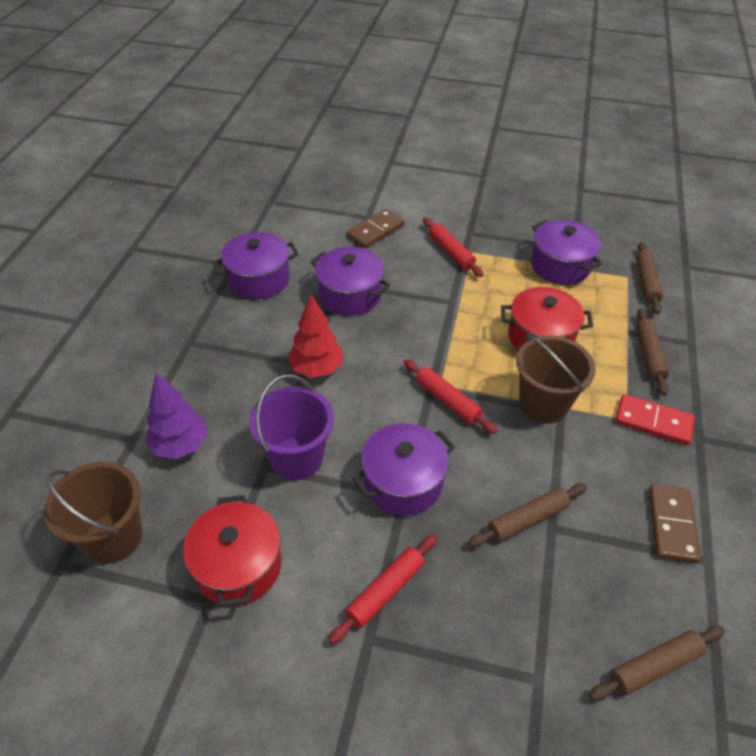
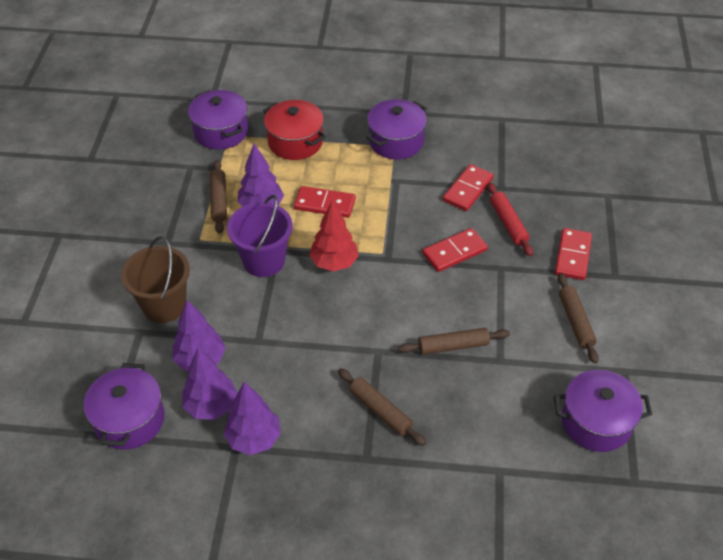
brown bucket: 2 -> 1
brown domino: 2 -> 0
purple tree: 1 -> 4
red domino: 1 -> 4
red pot: 2 -> 1
red rolling pin: 3 -> 1

